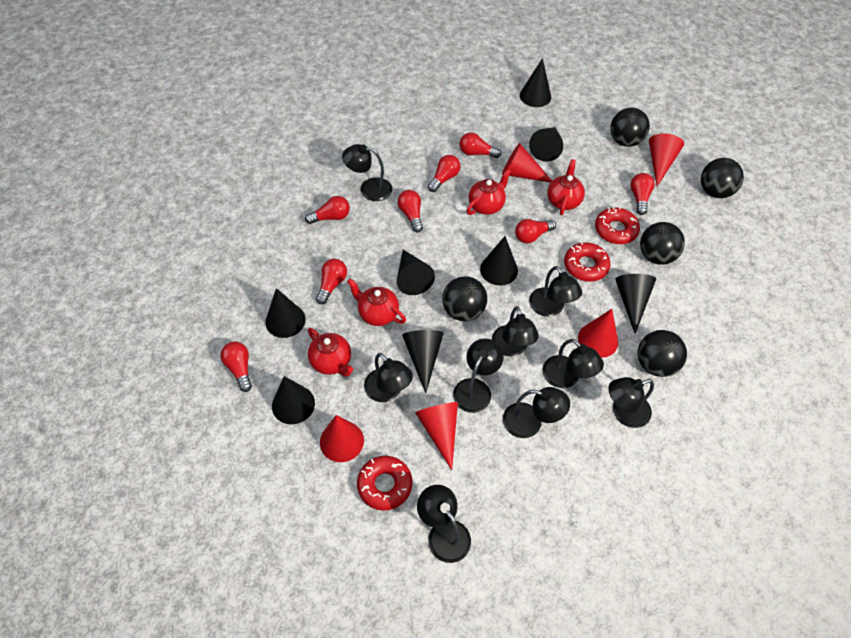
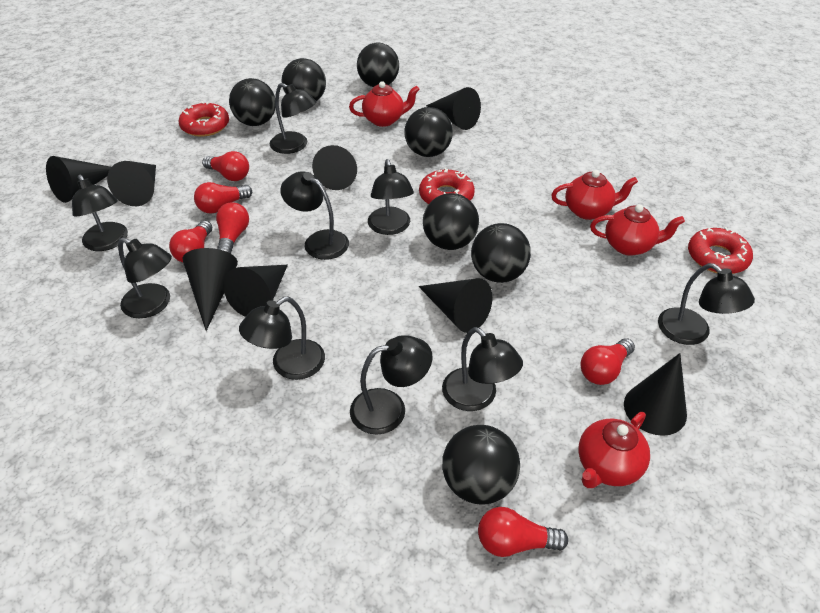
black ball: 5 -> 7
red cone: 5 -> 0
red light bulb: 8 -> 6

